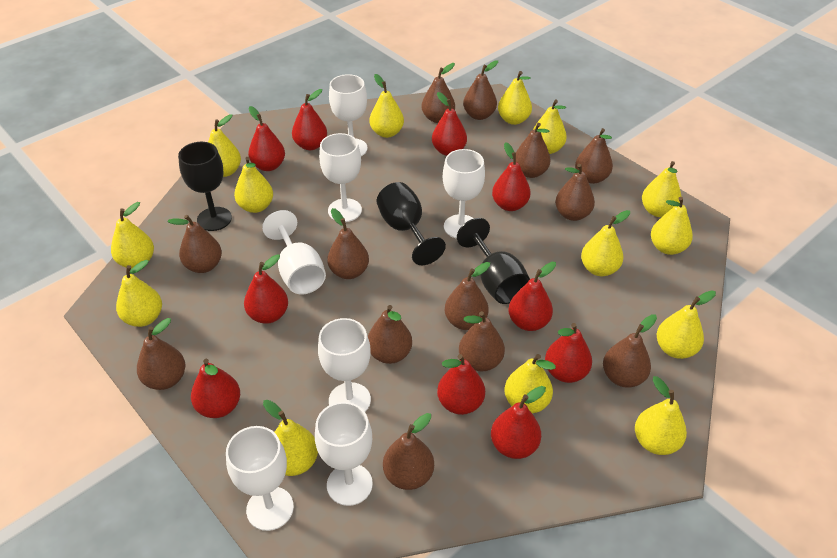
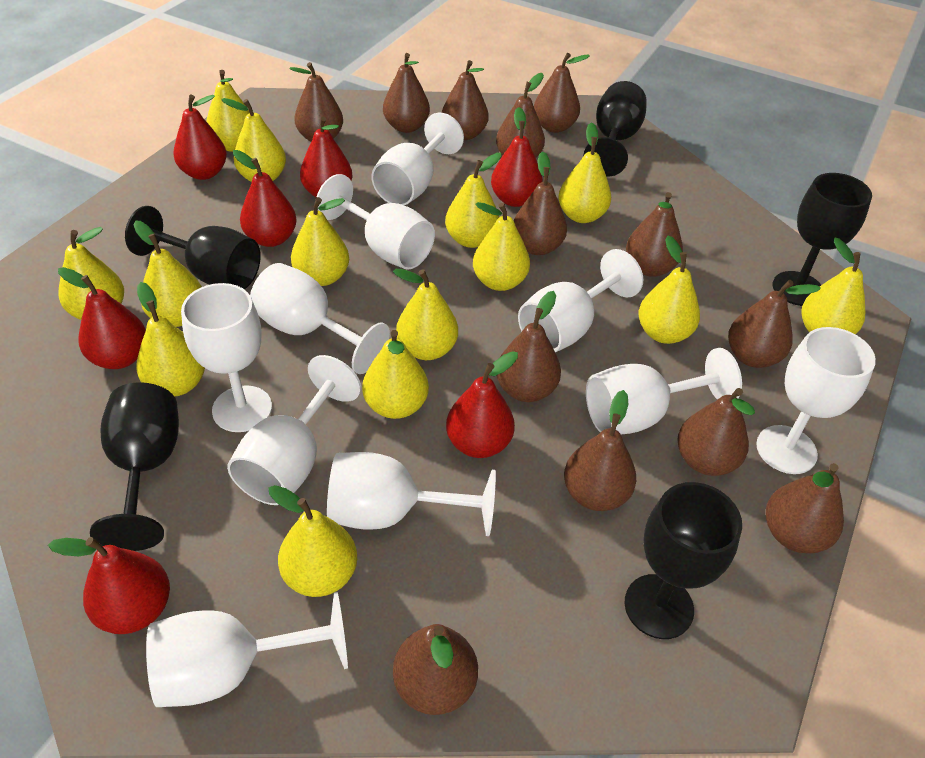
black goblet: 3 -> 5
red pear: 10 -> 7
white goblet: 7 -> 10

